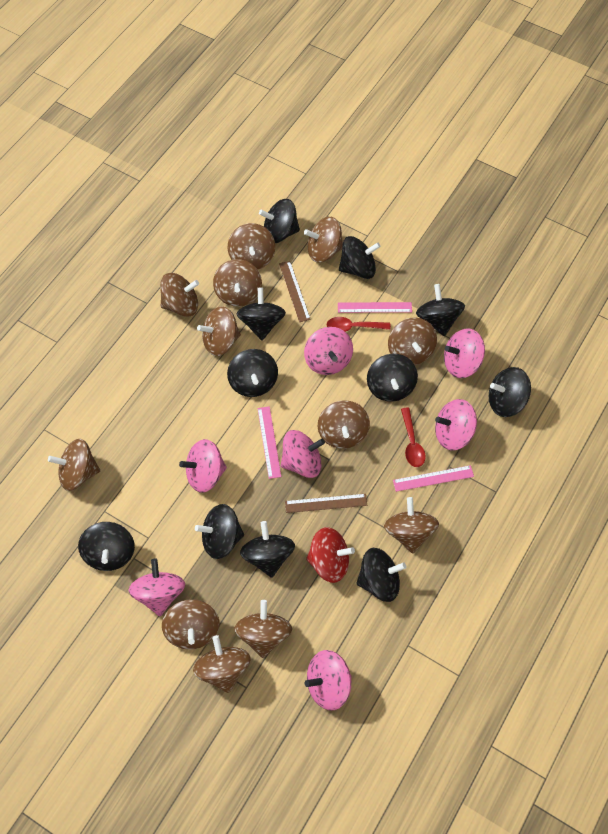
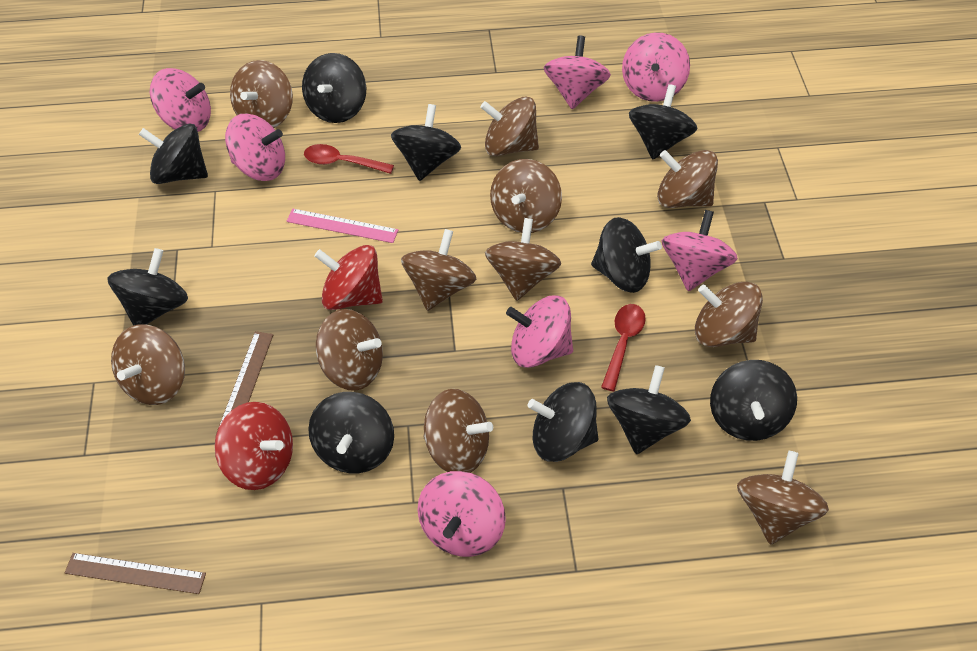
black spinning top: 11 -> 10
brown spinning top: 12 -> 11
pink ruler: 3 -> 1
red spinning top: 1 -> 2

